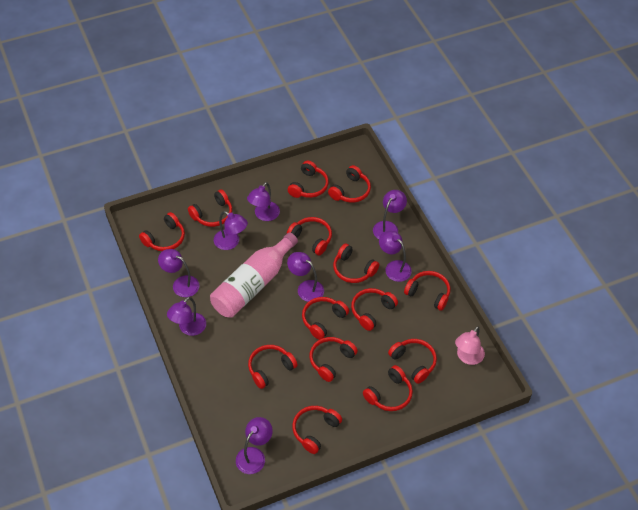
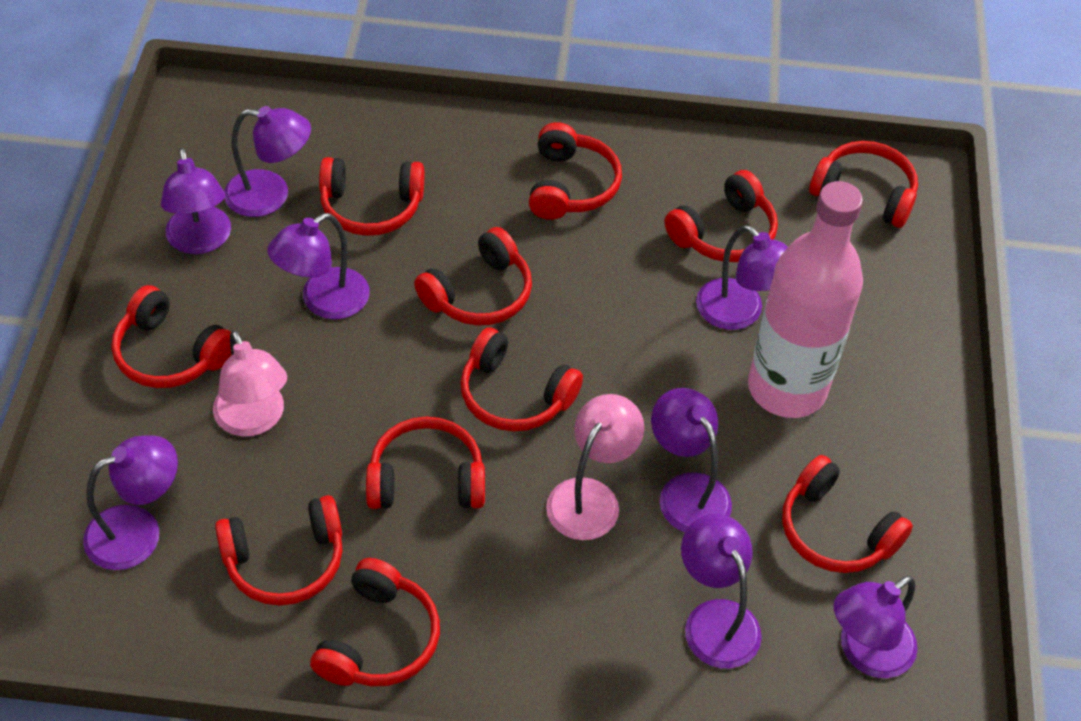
pink lamp: 1 -> 2
red headphones: 14 -> 11

